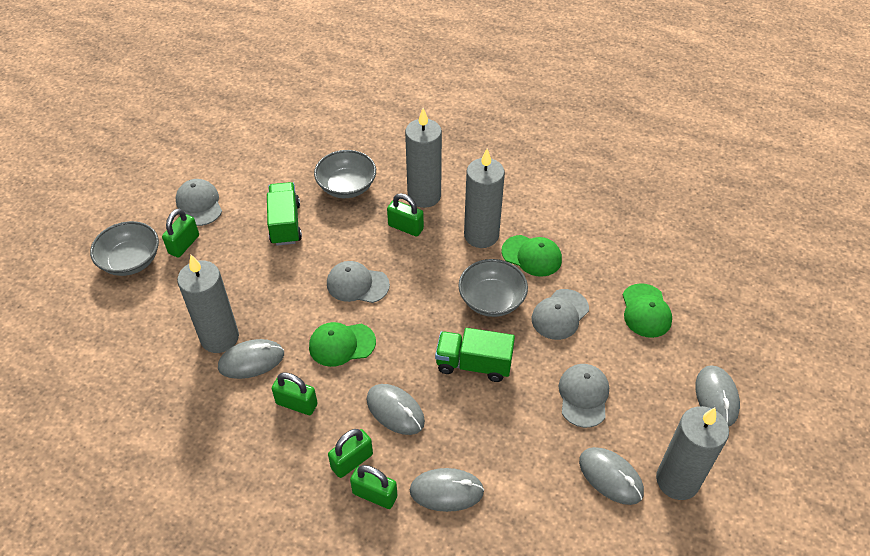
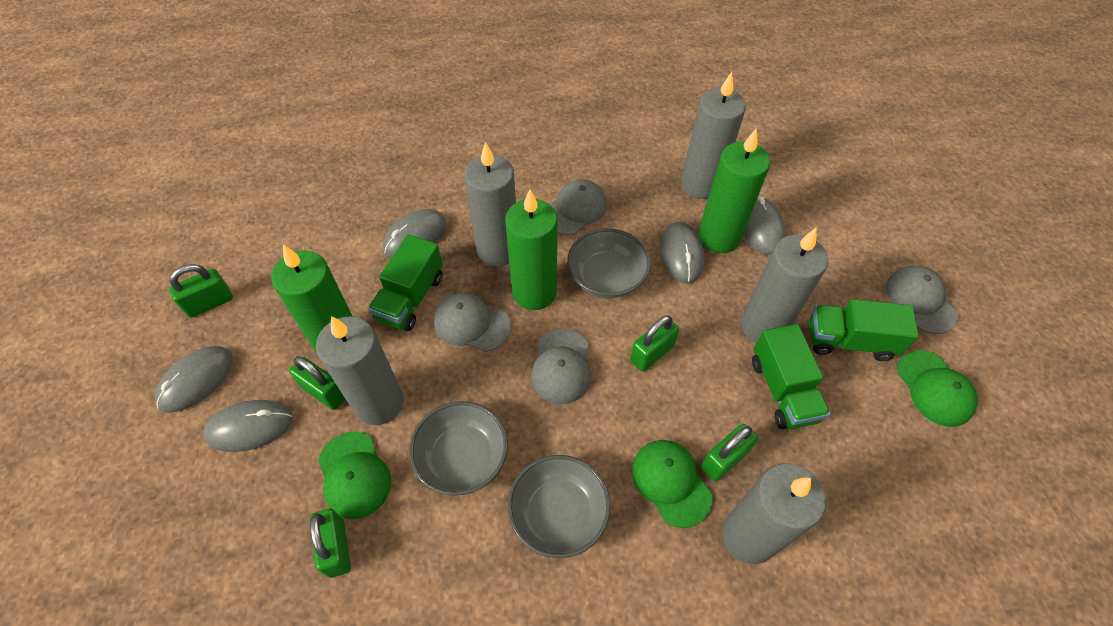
green candle: 0 -> 3
green truck: 2 -> 3
grey candle: 4 -> 5

